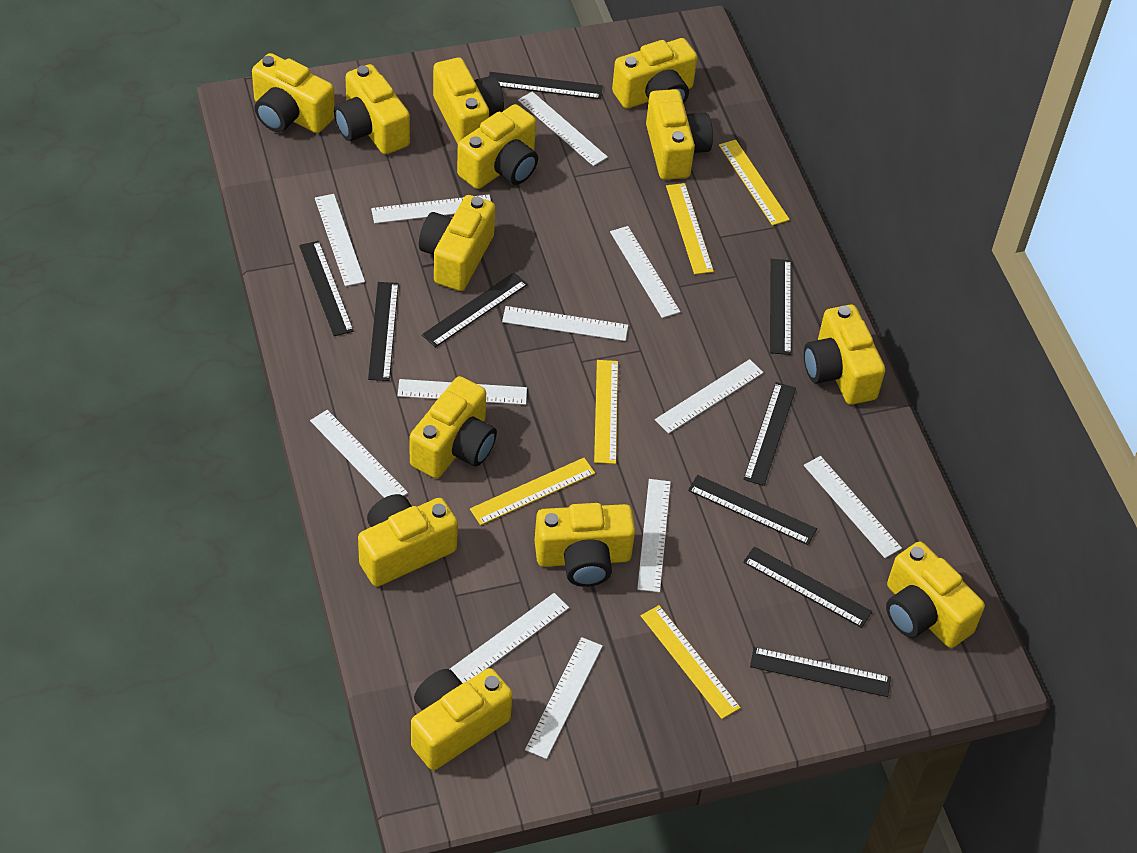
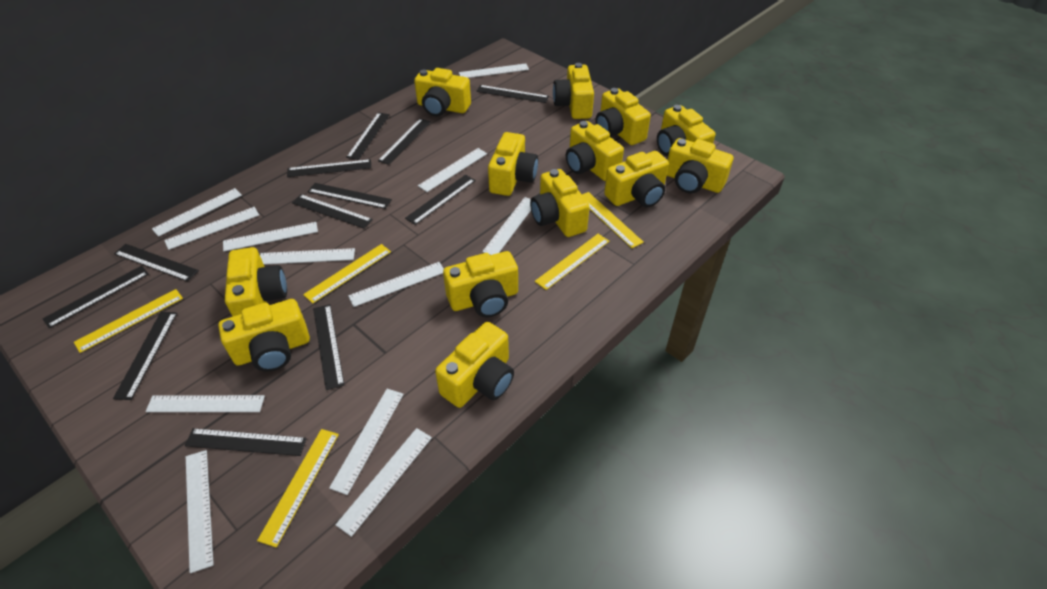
black ruler: 9 -> 12

